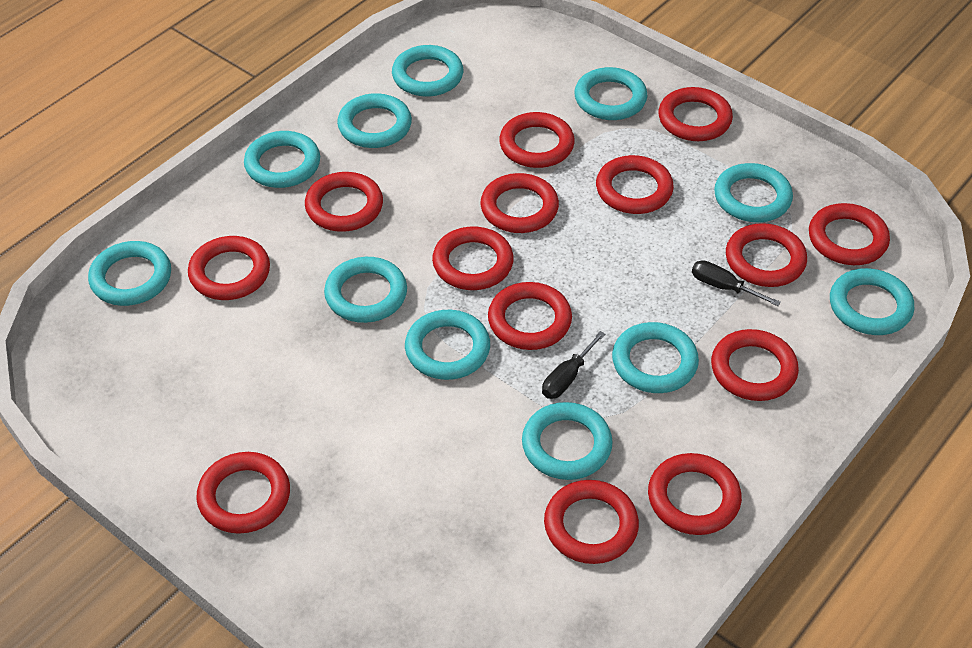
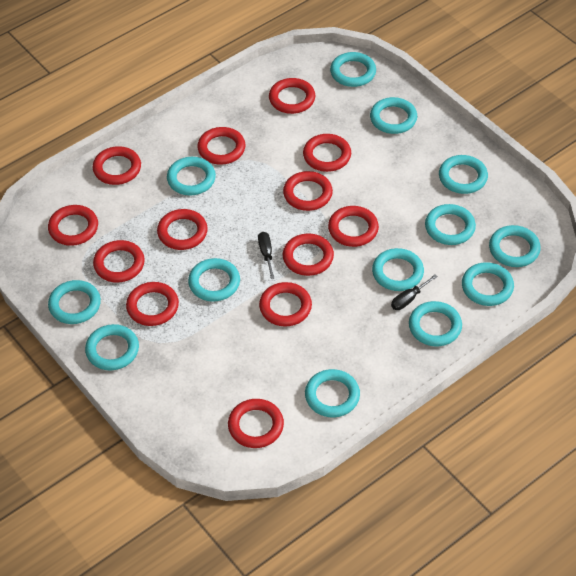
red ring: 14 -> 13
turquoise ring: 11 -> 13

